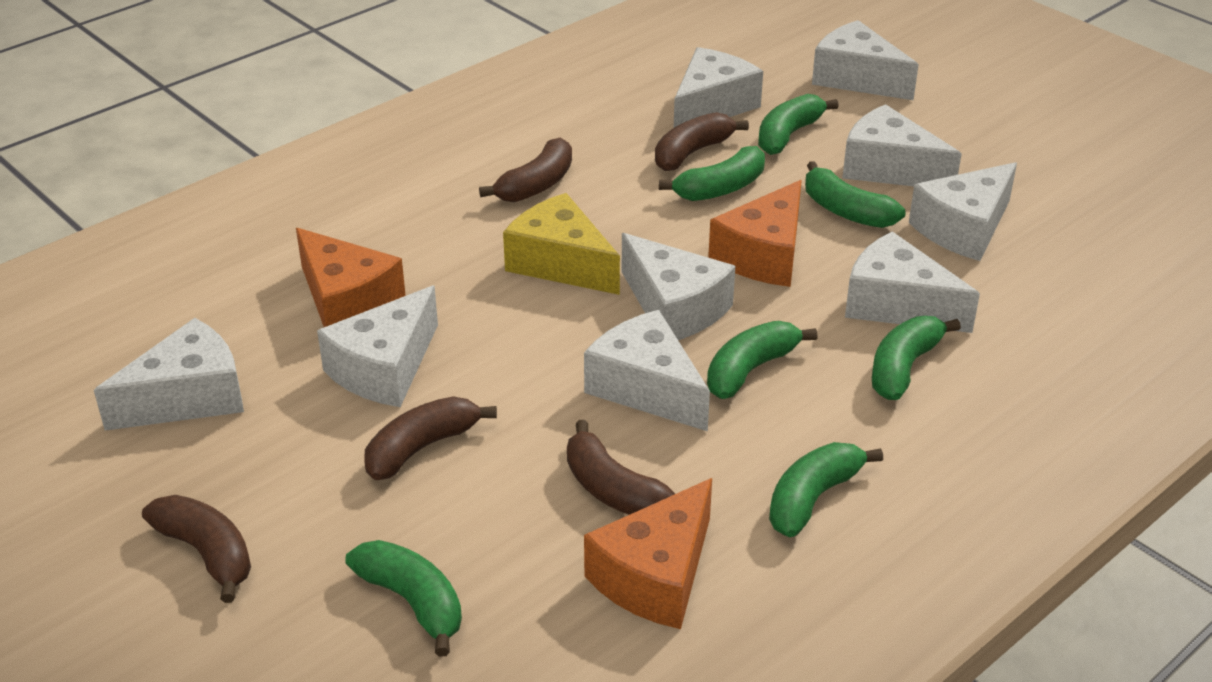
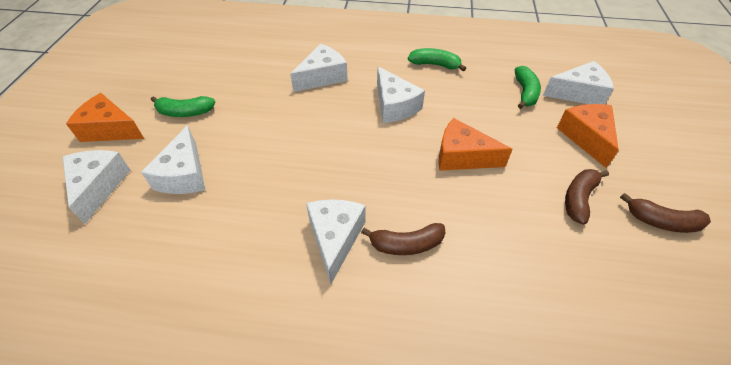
brown banana: 5 -> 3
green banana: 7 -> 3
white cheese: 9 -> 6
yellow cheese: 1 -> 0

